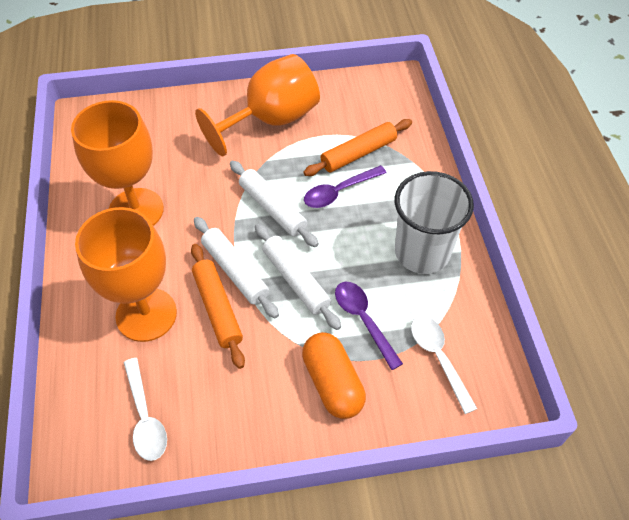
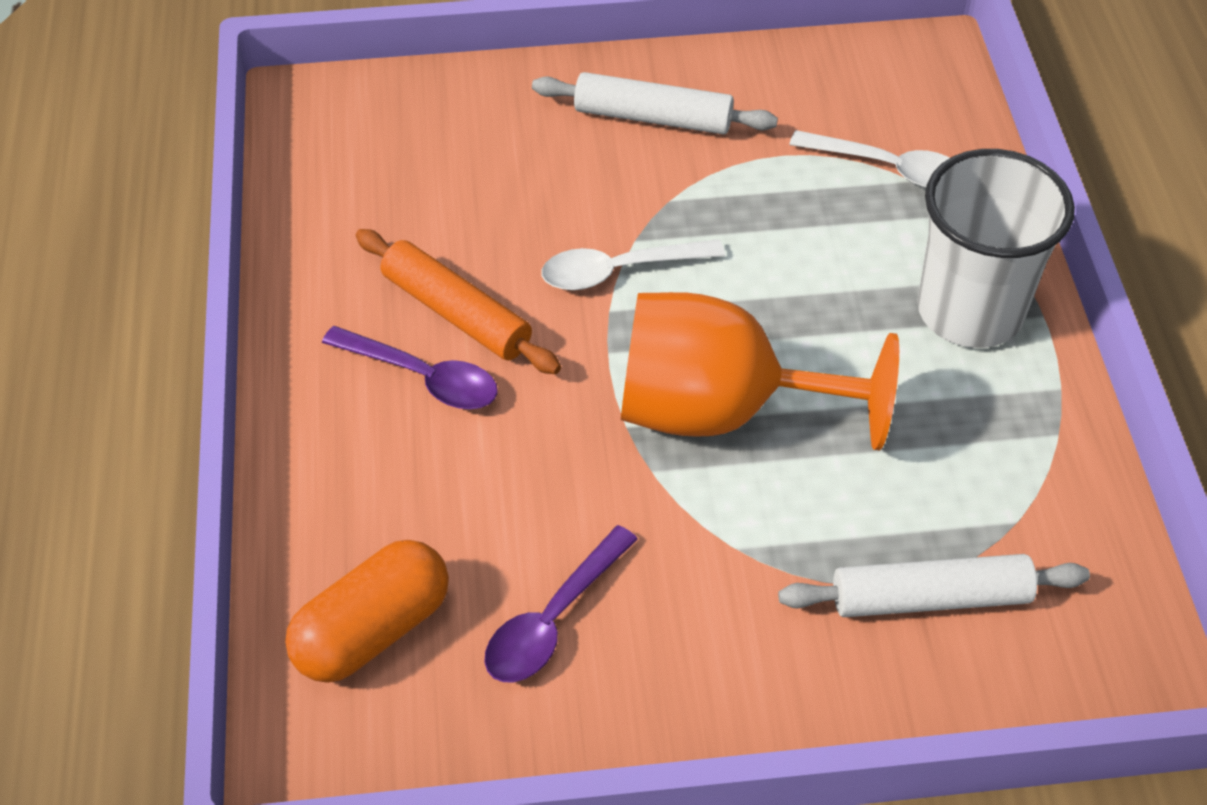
orange goblet: 3 -> 1
orange rolling pin: 2 -> 1
white rolling pin: 3 -> 2

